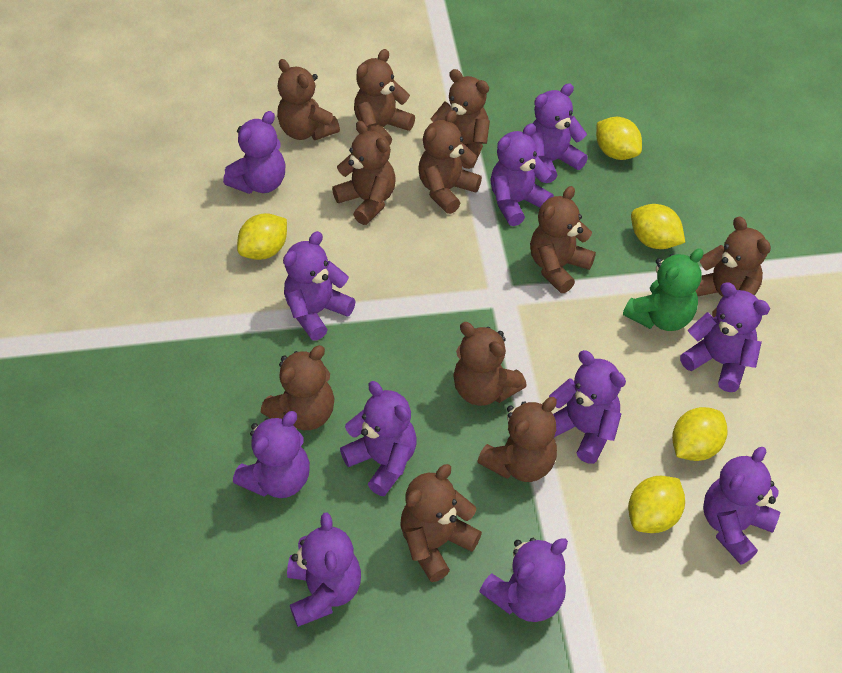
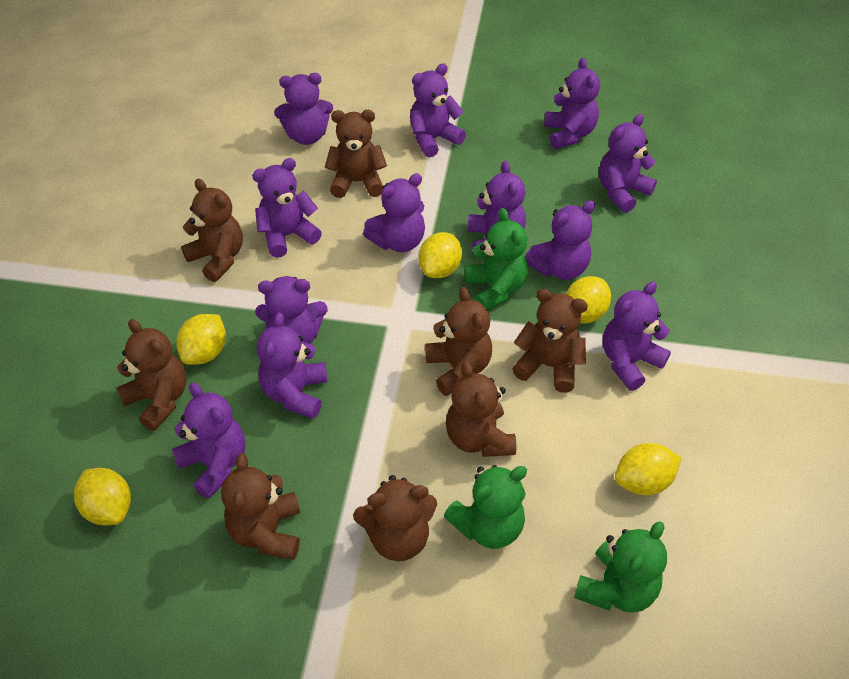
brown teddy bear: 11 -> 8
green teddy bear: 1 -> 3
purple teddy bear: 11 -> 12

